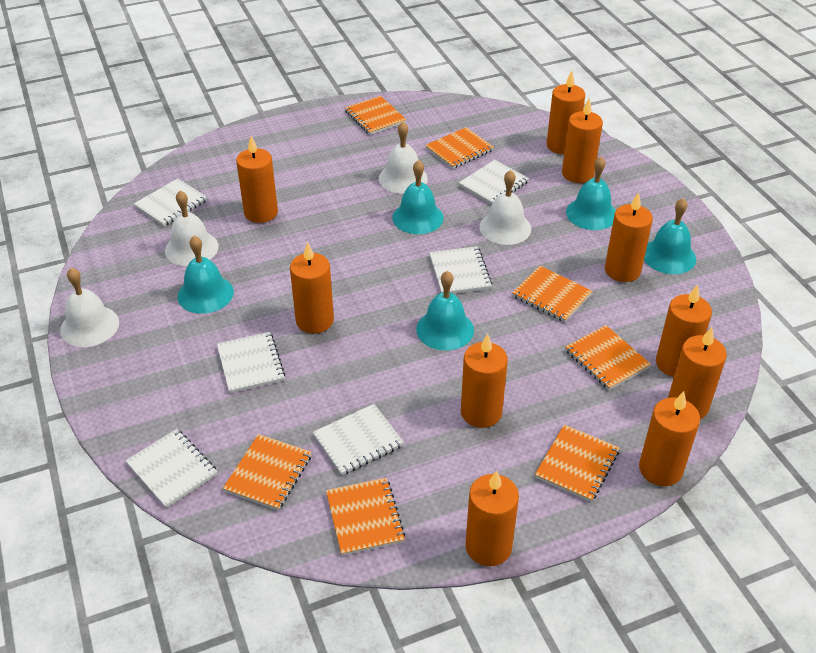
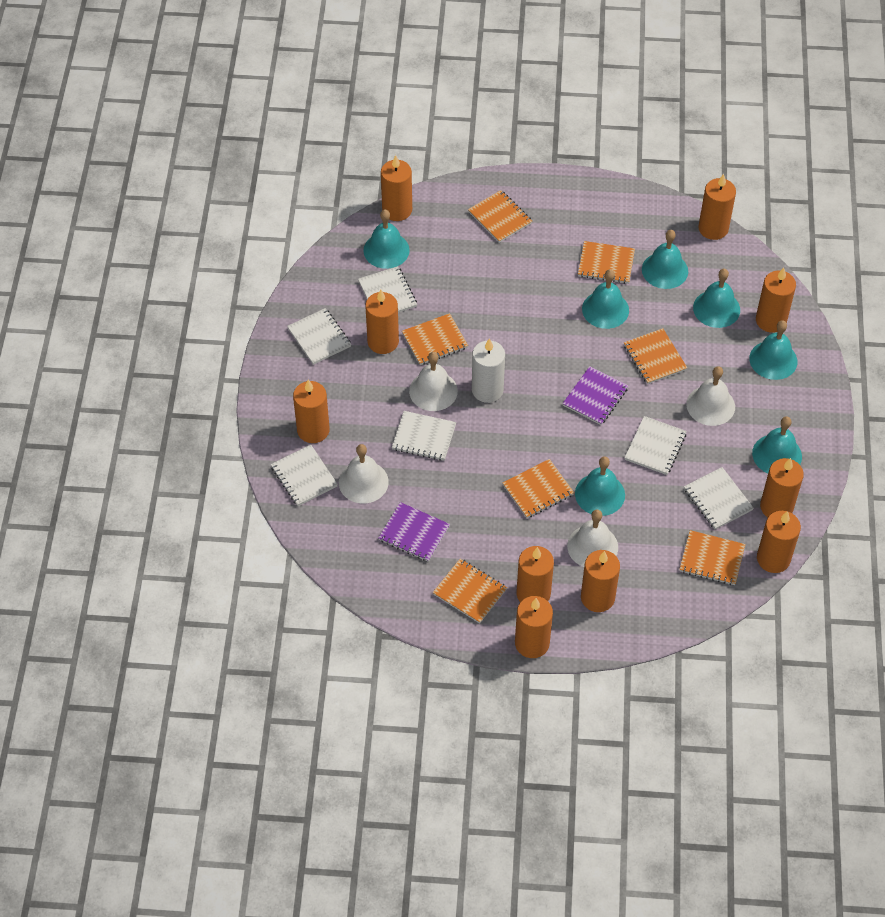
purple notebook: 0 -> 2
turquoise bell: 5 -> 7
white candle: 0 -> 1

